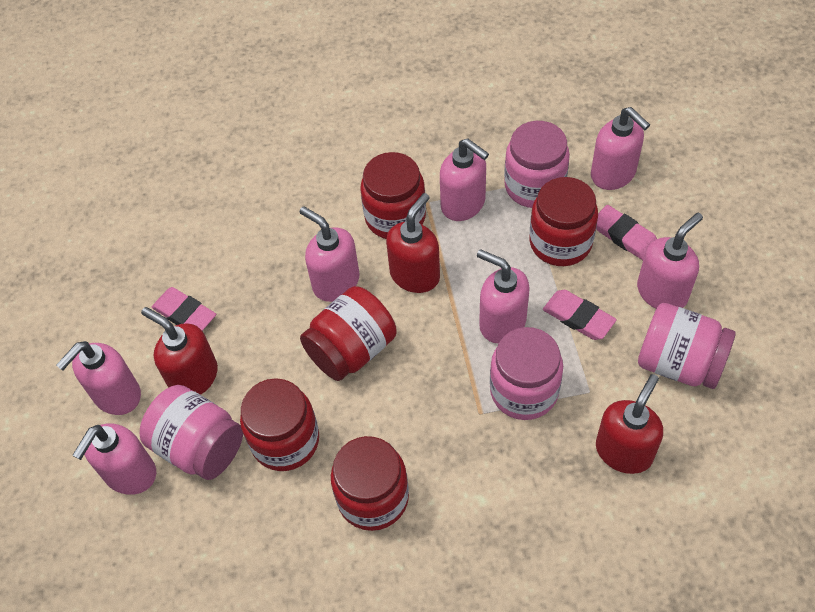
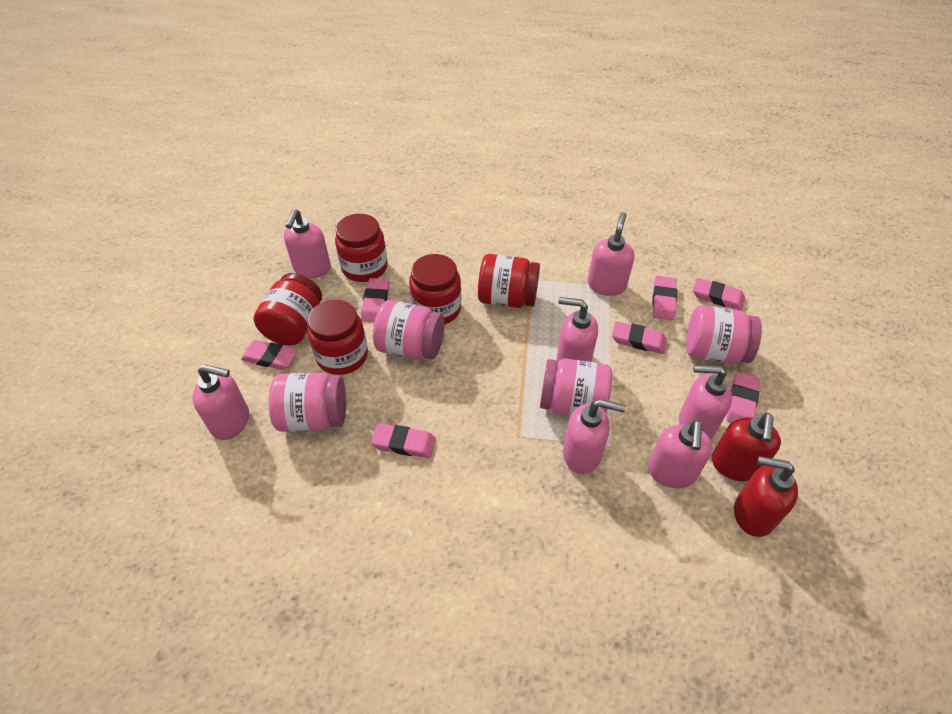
pink eraser: 3 -> 7
red soap dispenser: 3 -> 2

